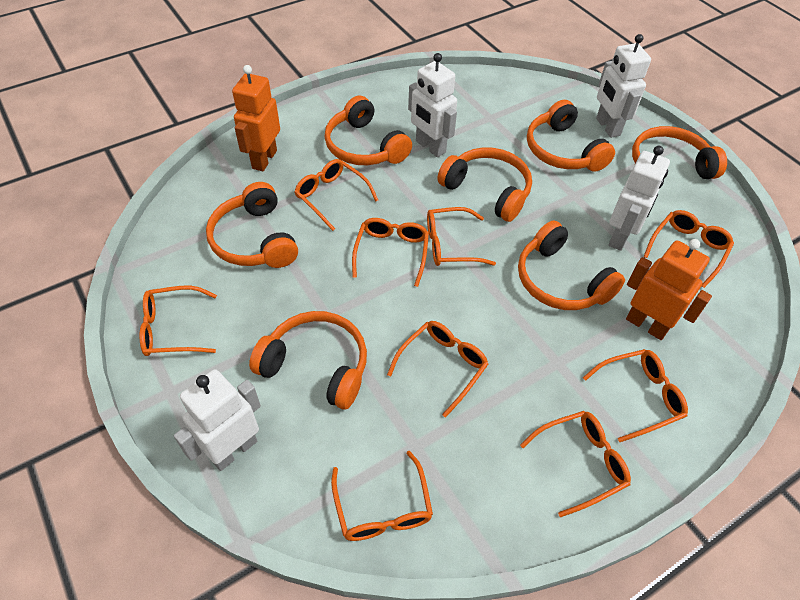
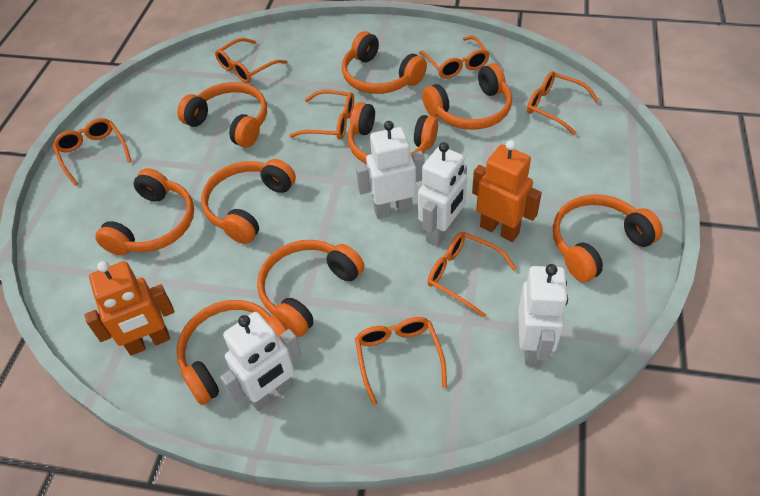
orange glasses: 9 -> 7
orange headphones: 7 -> 9

